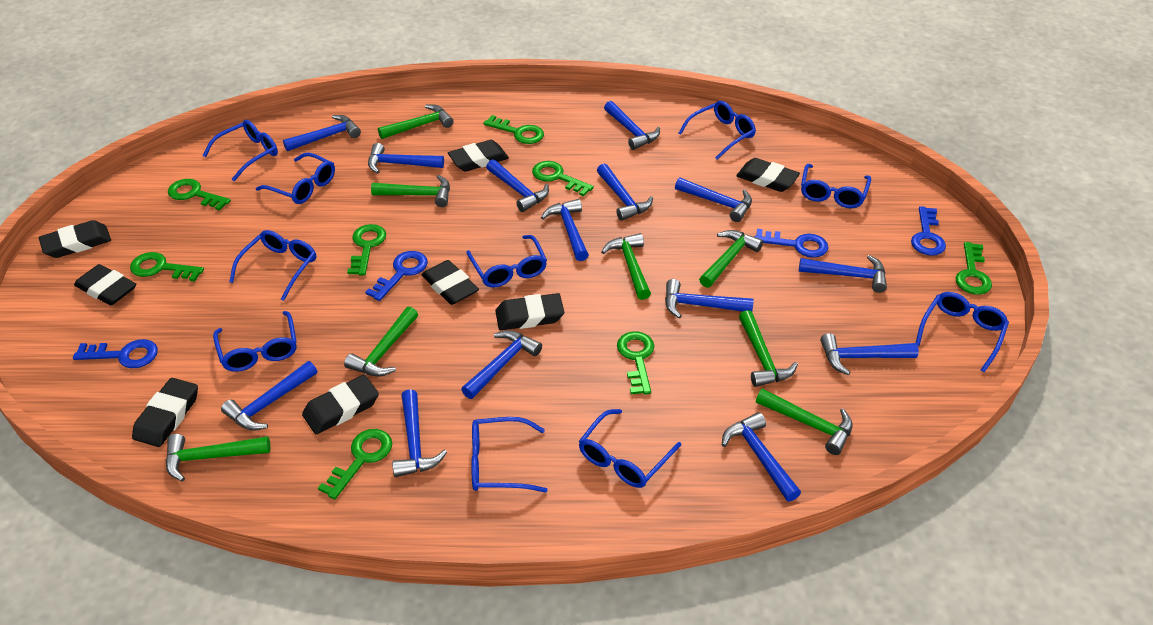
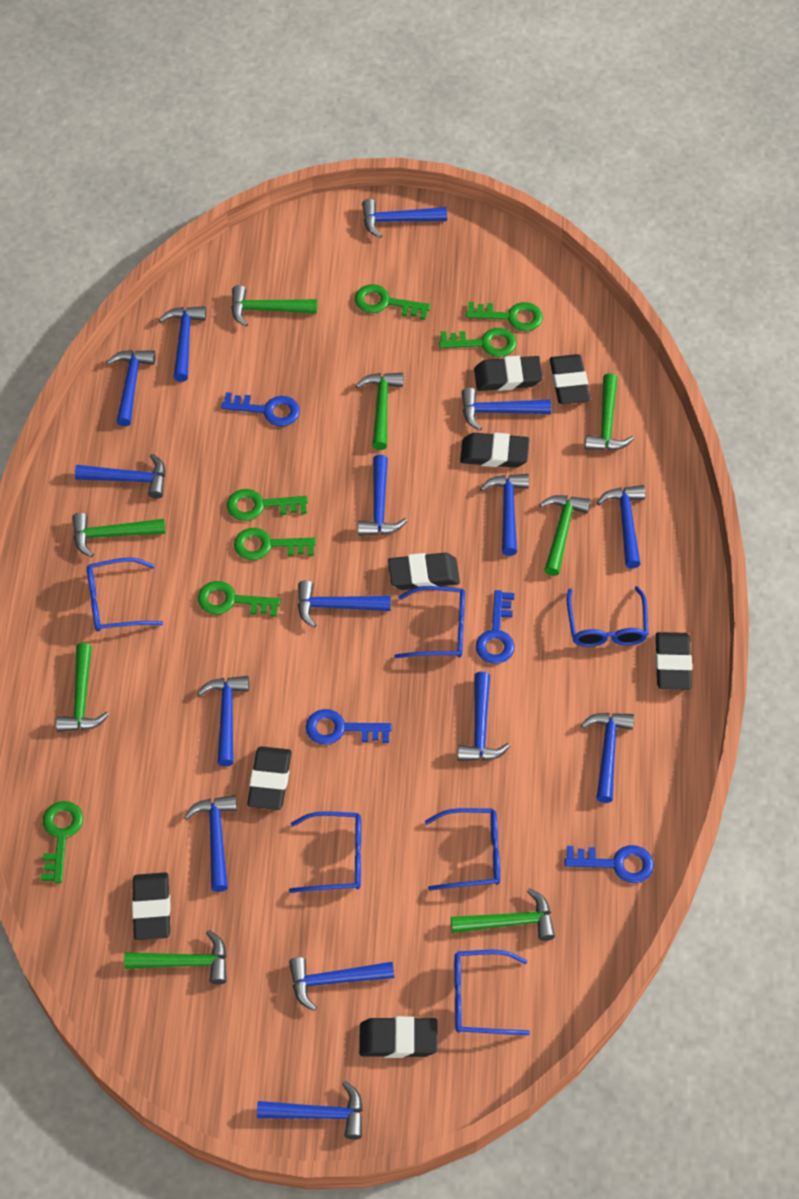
blue glasses: 10 -> 6
blue hammer: 14 -> 15
green key: 8 -> 7

